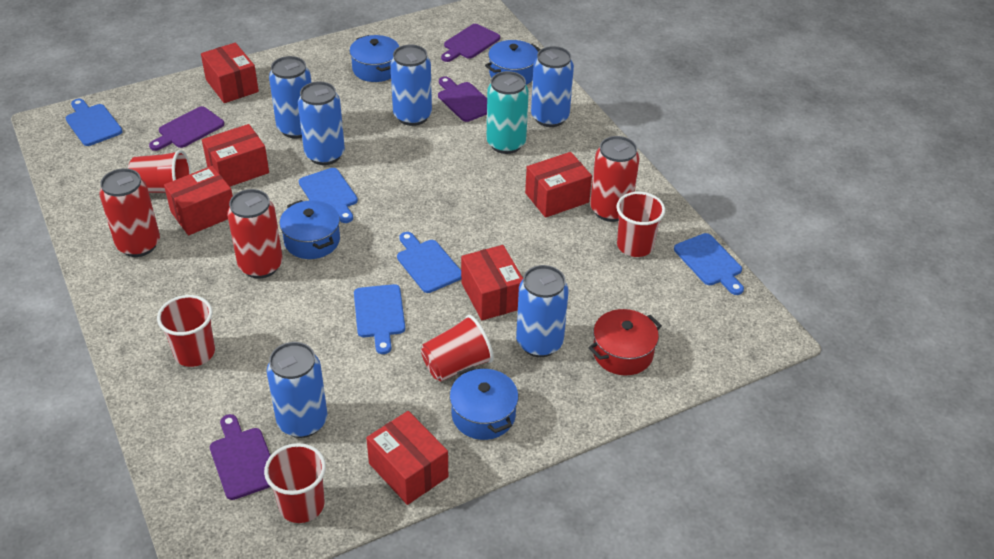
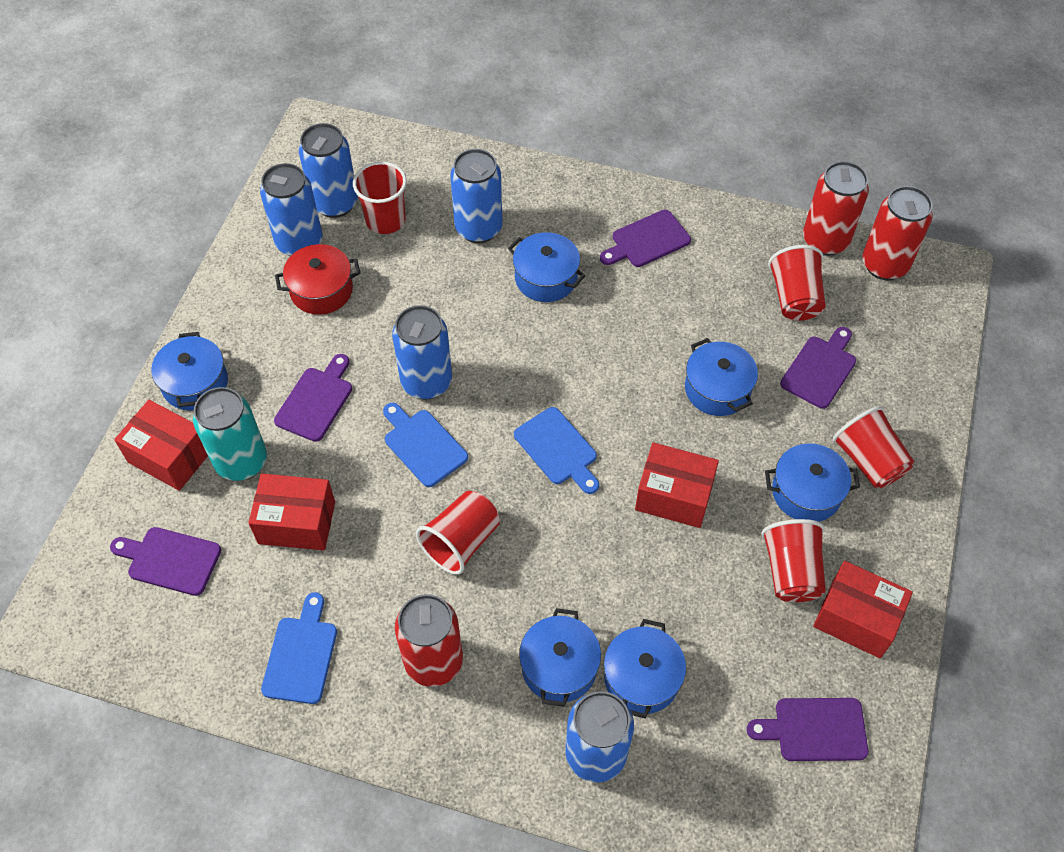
blue can: 6 -> 5
blue cutting board: 5 -> 3
blue pot: 4 -> 6
purple cutting board: 4 -> 5
red box: 6 -> 4

